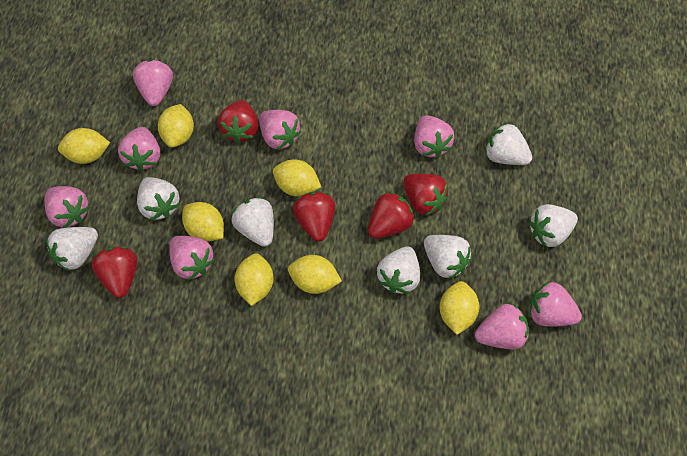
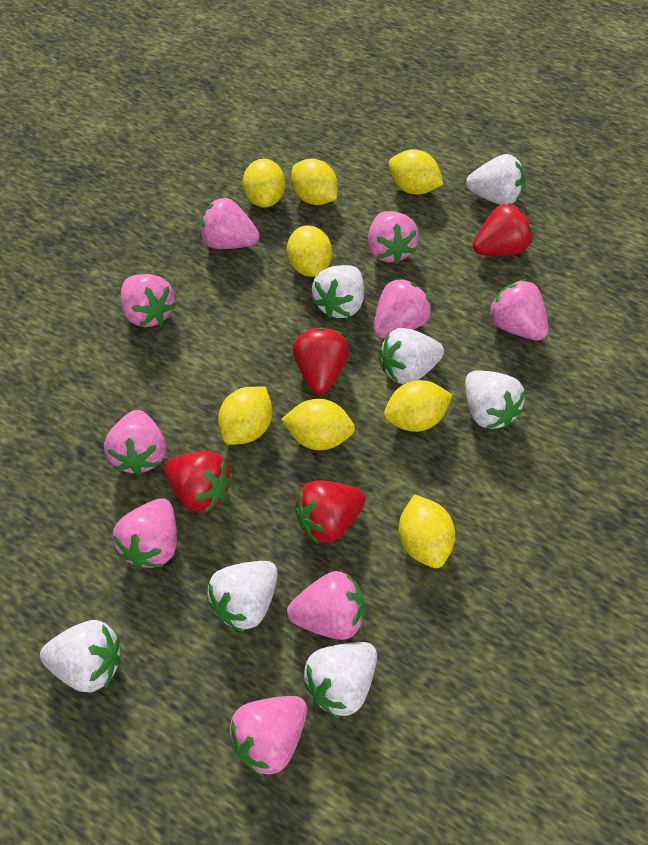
pink strawberry: 8 -> 9
red strawberry: 5 -> 4
yellow lemon: 7 -> 8

